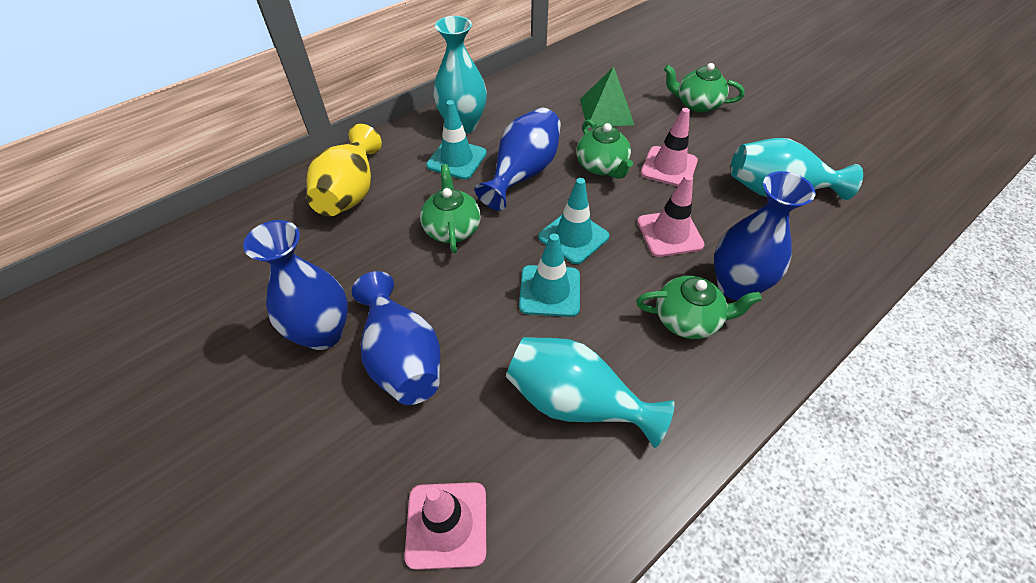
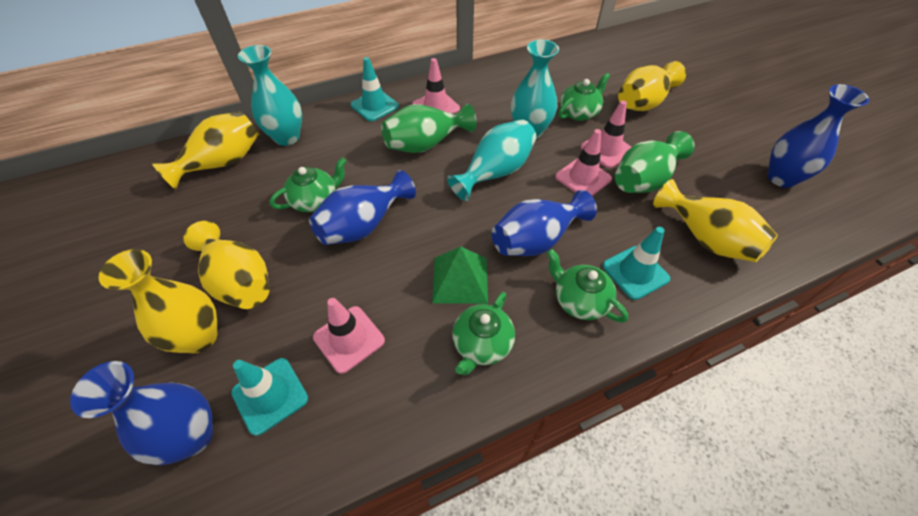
green vase: 0 -> 2
pink traffic cone: 3 -> 4
yellow vase: 1 -> 5

